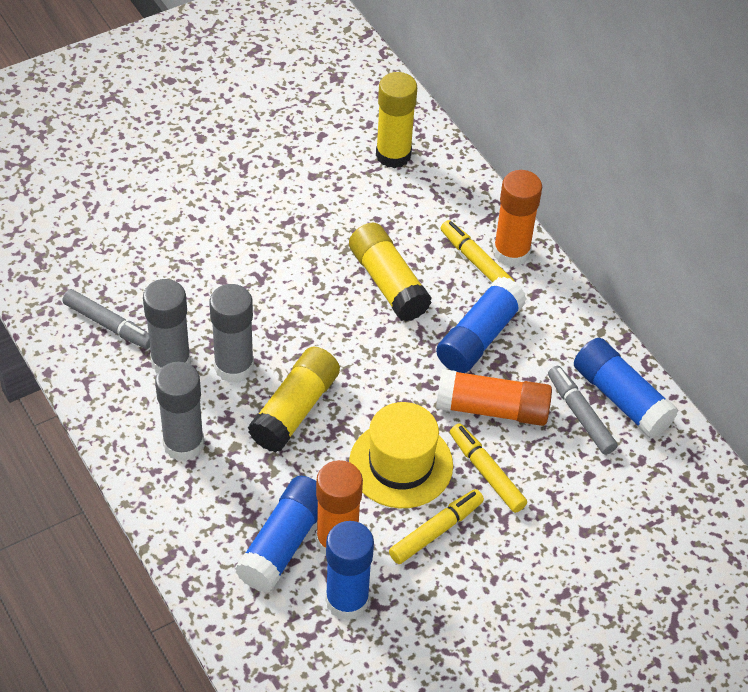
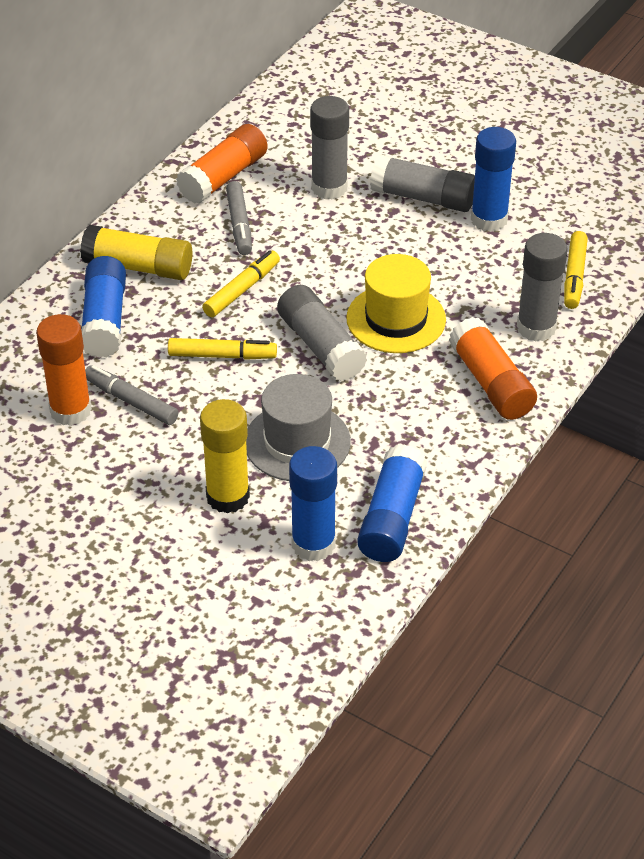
grey glue stick: 3 -> 4
grey hat: 0 -> 1
yellow glue stick: 3 -> 2

